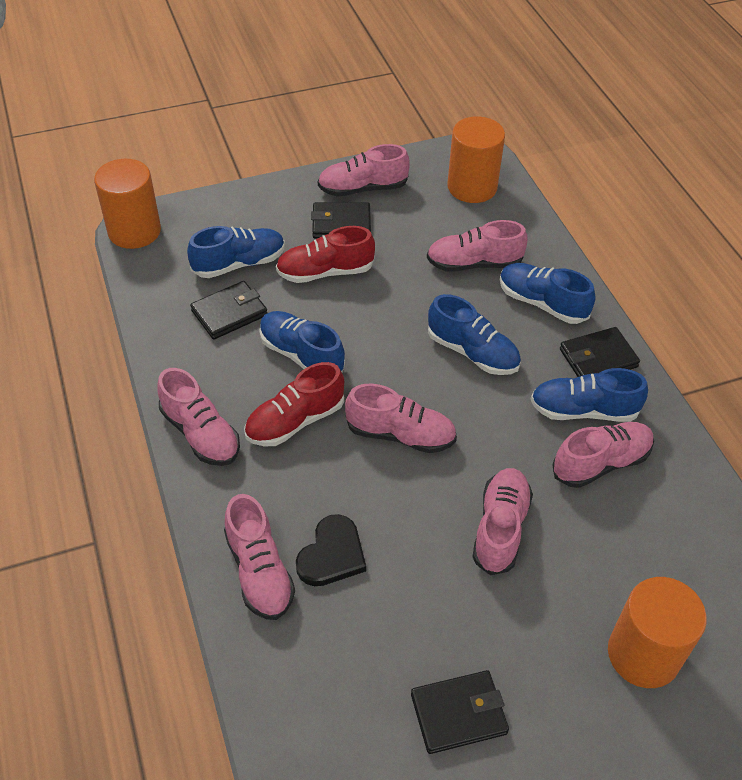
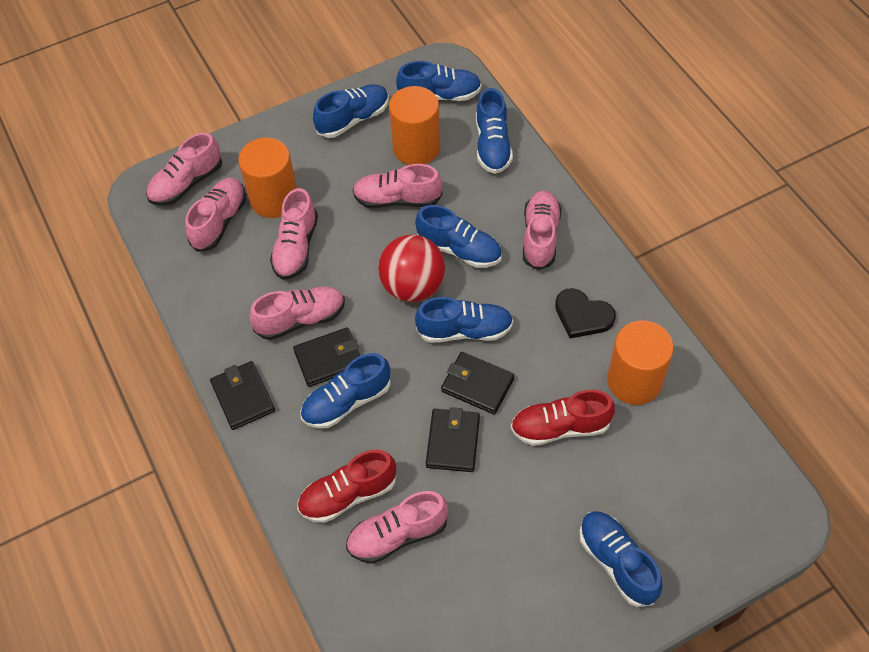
blue shoe: 5 -> 7
red ball: 0 -> 1

